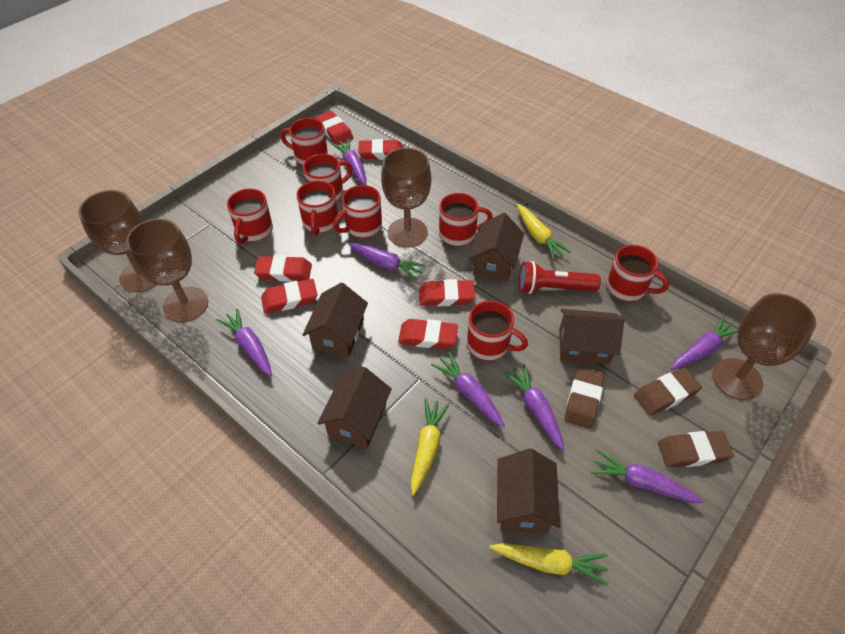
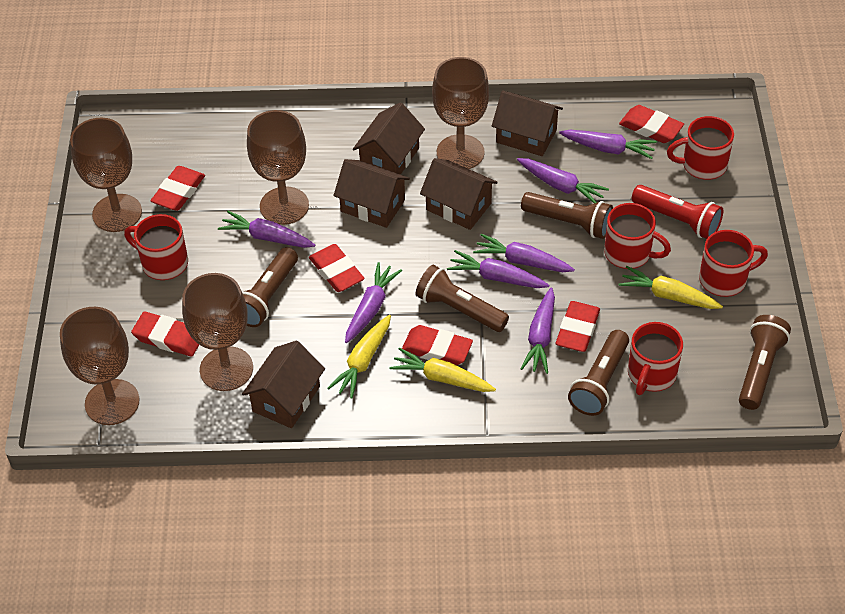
brown eraser: 3 -> 0
brown flashlight: 0 -> 5
brown goblet: 4 -> 5
red mug: 8 -> 5

